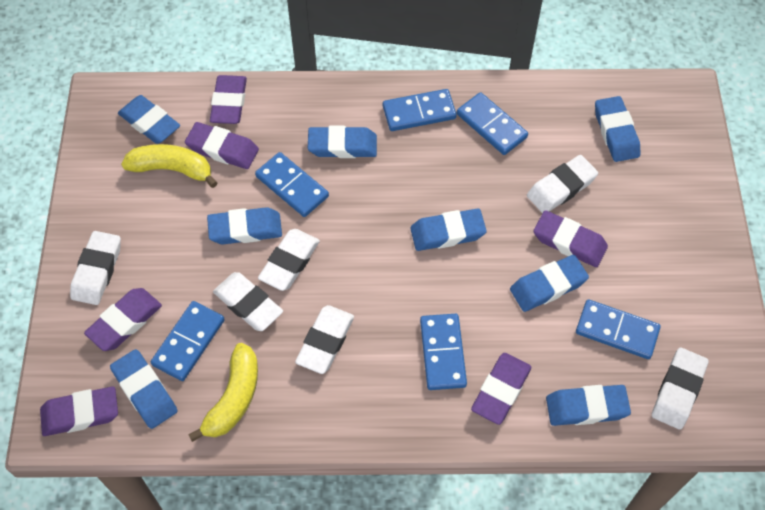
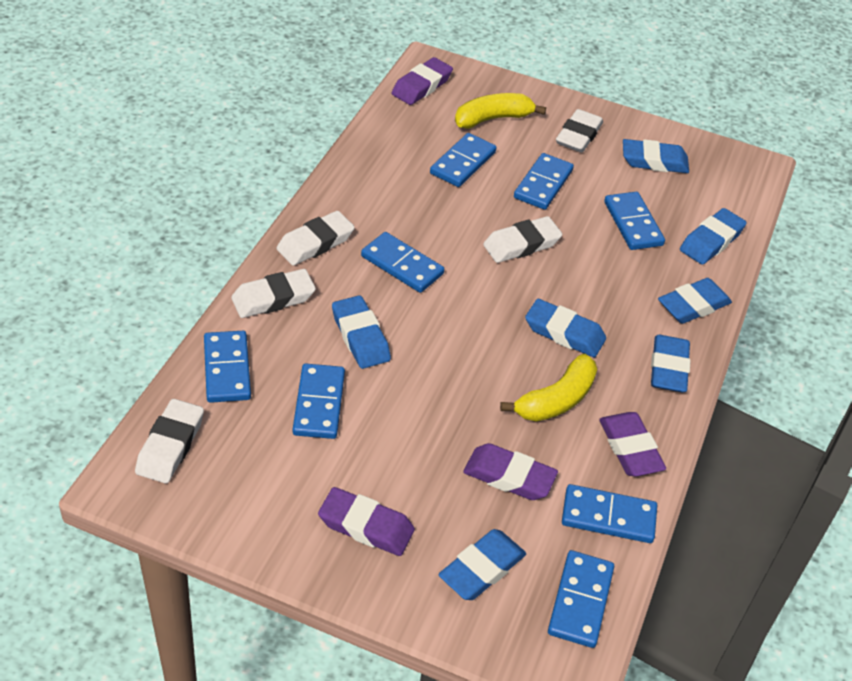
blue domino: 6 -> 8
blue eraser: 8 -> 7
purple eraser: 6 -> 4
white eraser: 6 -> 5

